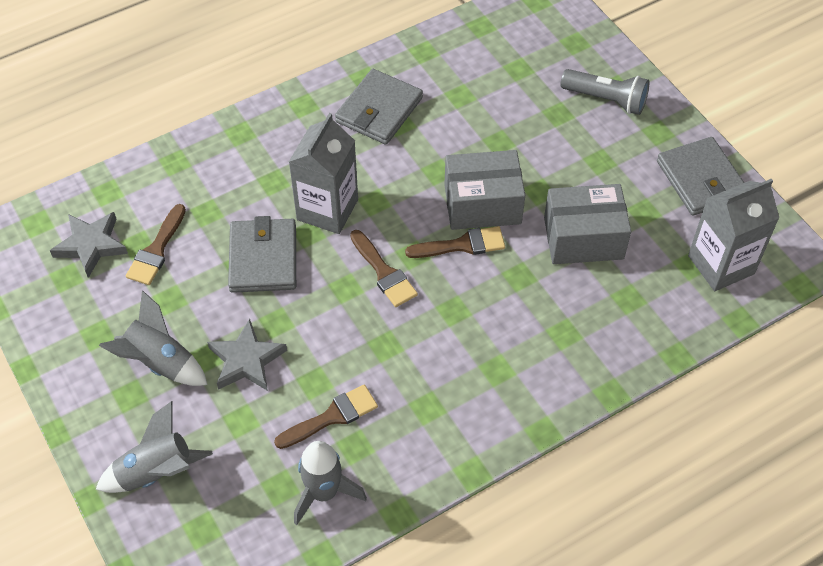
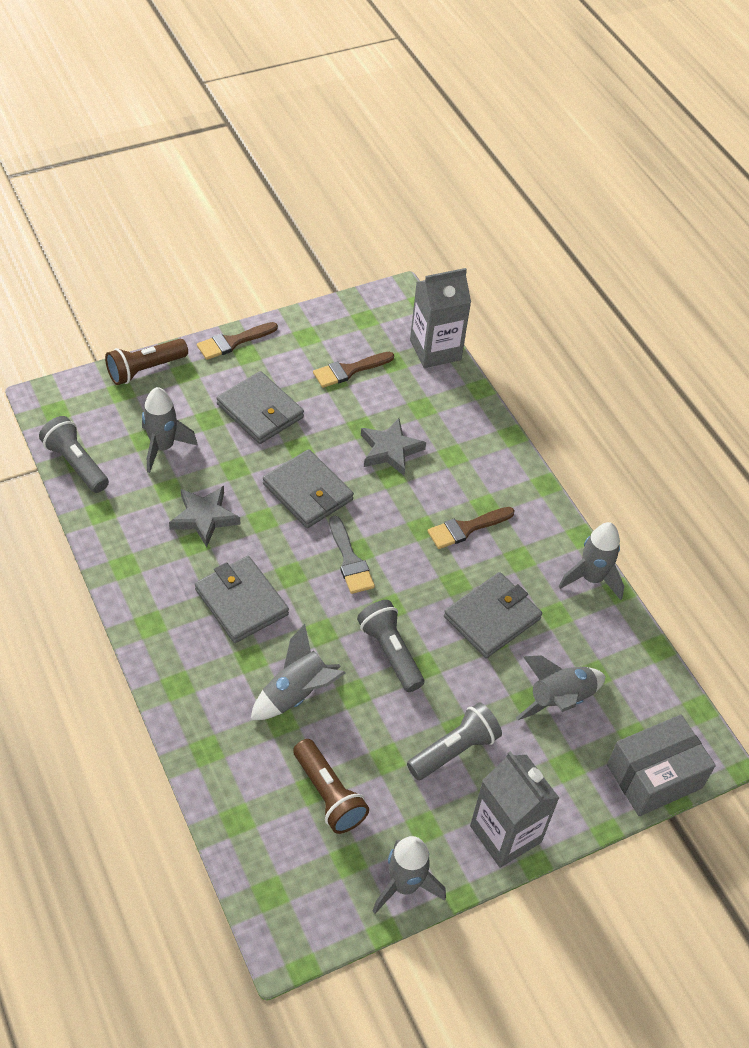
brown brush: 4 -> 3
brown flashlight: 0 -> 2
grey box: 2 -> 1
grey brush: 0 -> 1
grey flashlight: 1 -> 3
grey rocket: 3 -> 5
grey wallet: 3 -> 4

